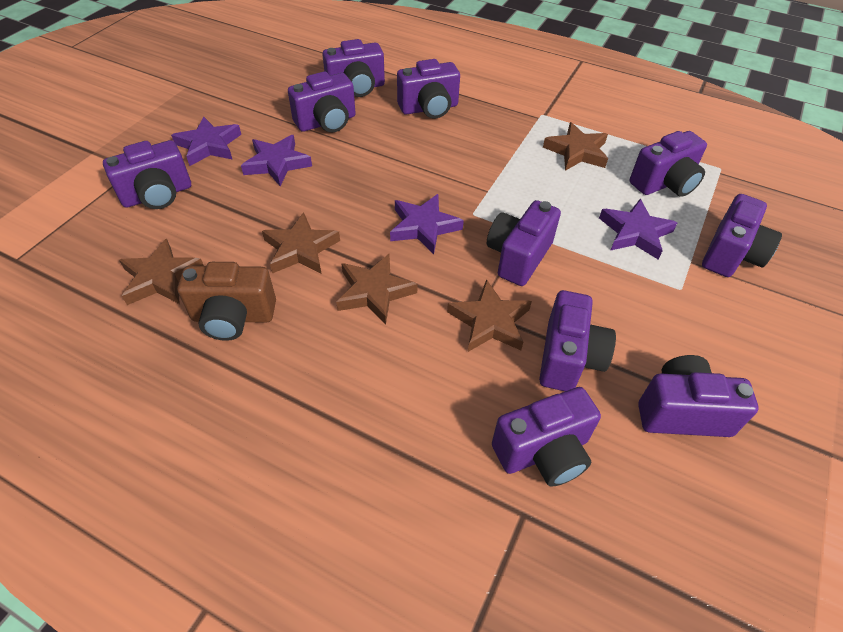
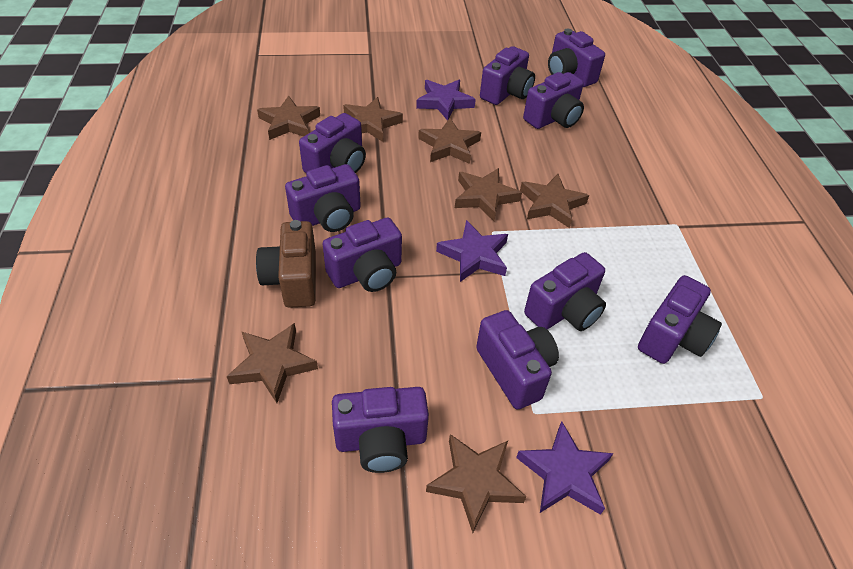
brown star: 5 -> 7
purple star: 4 -> 3

